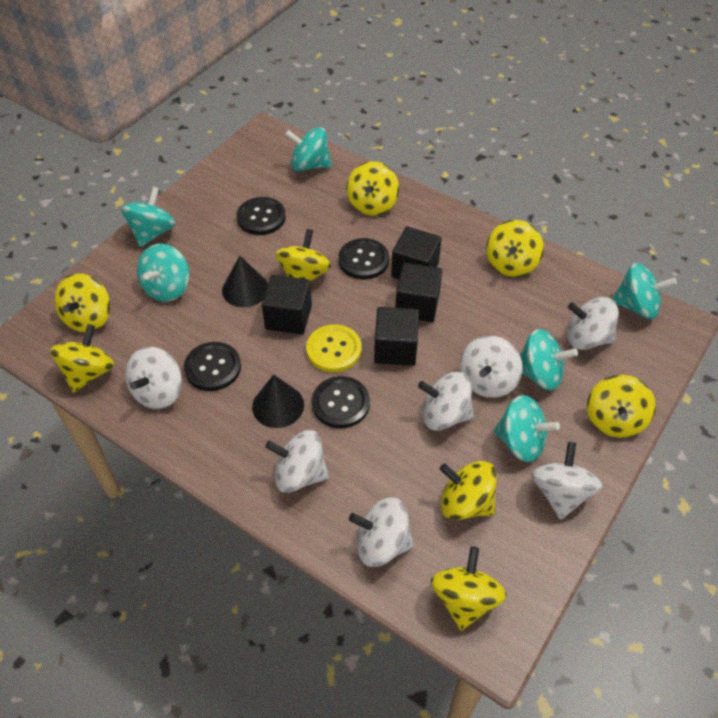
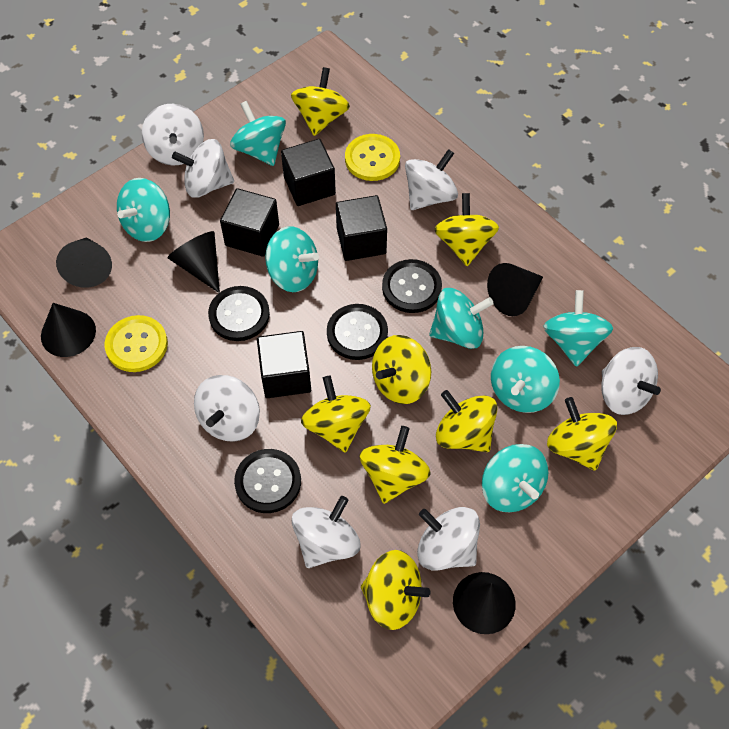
black cone: 2 -> 5
turquoise spinning top: 6 -> 7
yellow button: 1 -> 2

